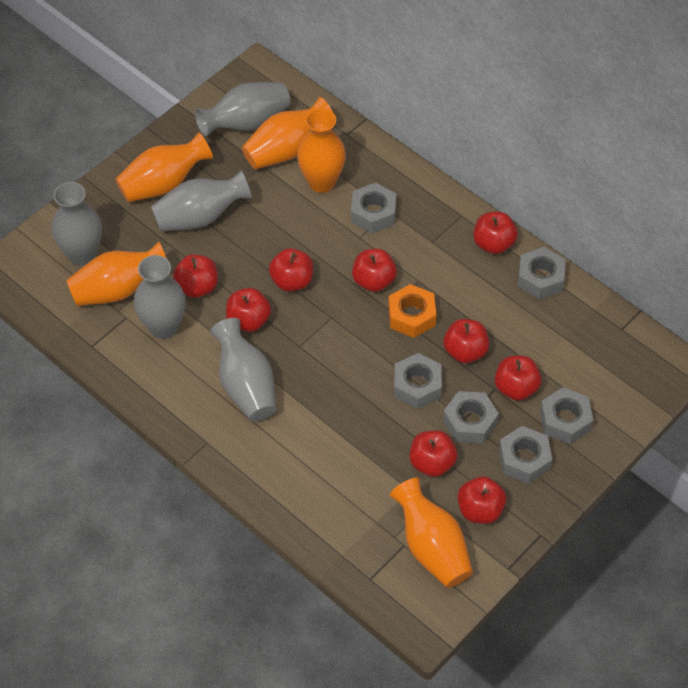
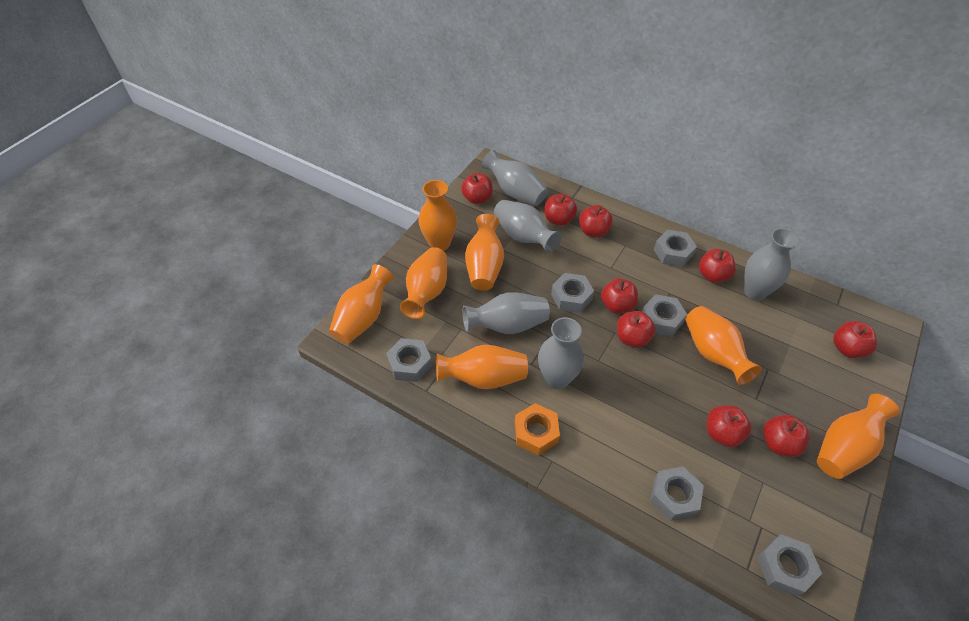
orange vase: 5 -> 7

